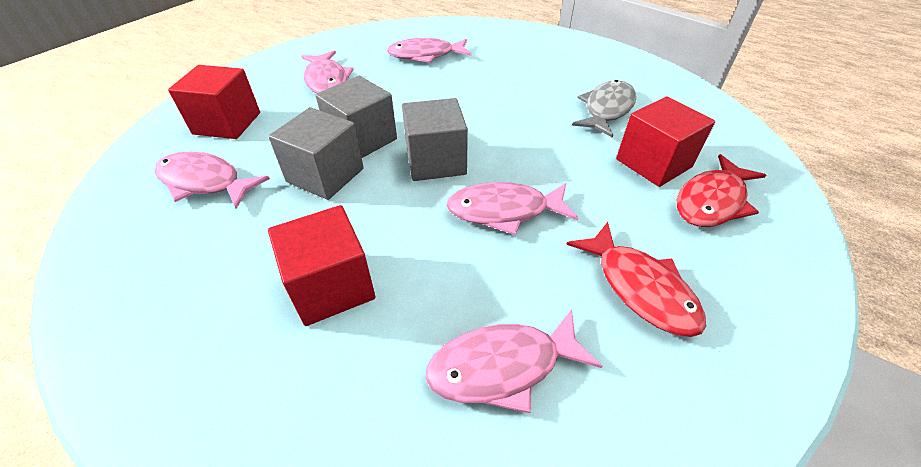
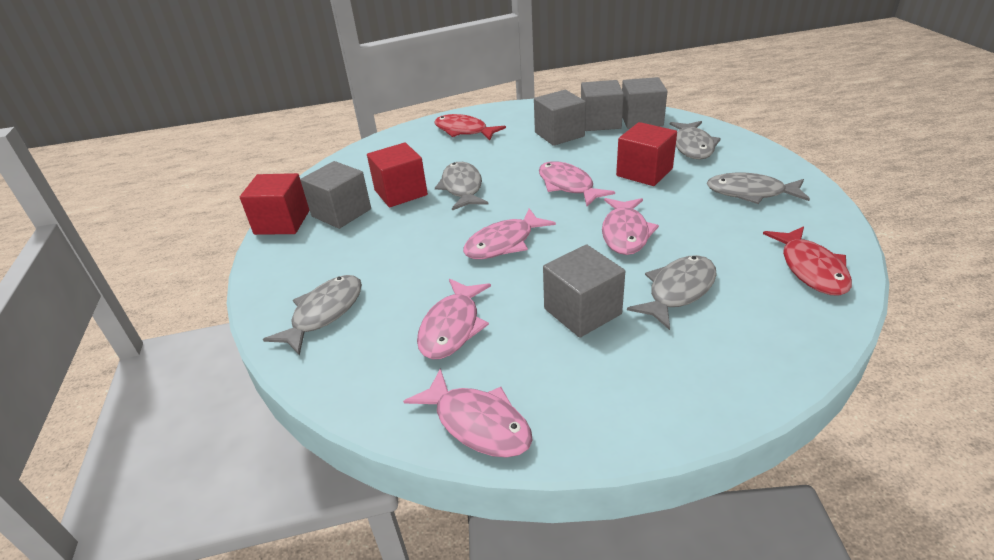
grey cube: 3 -> 5
grey fish: 1 -> 5

